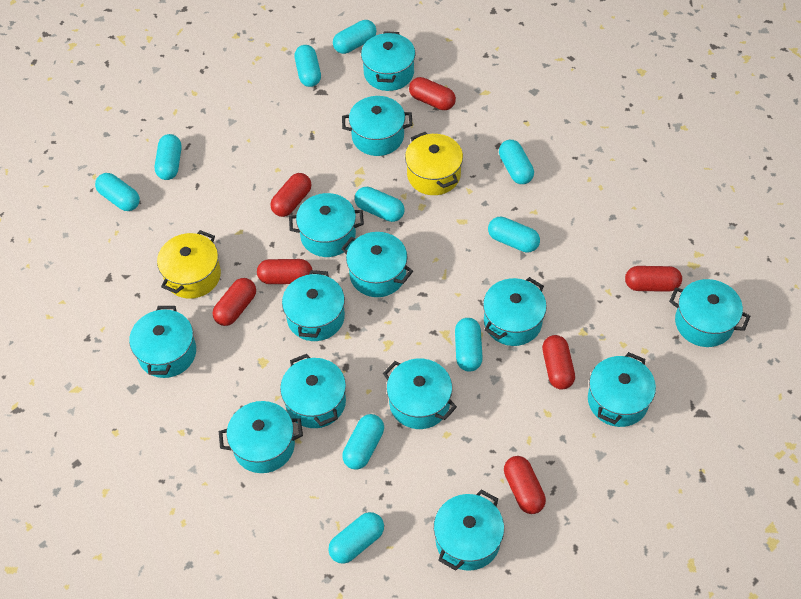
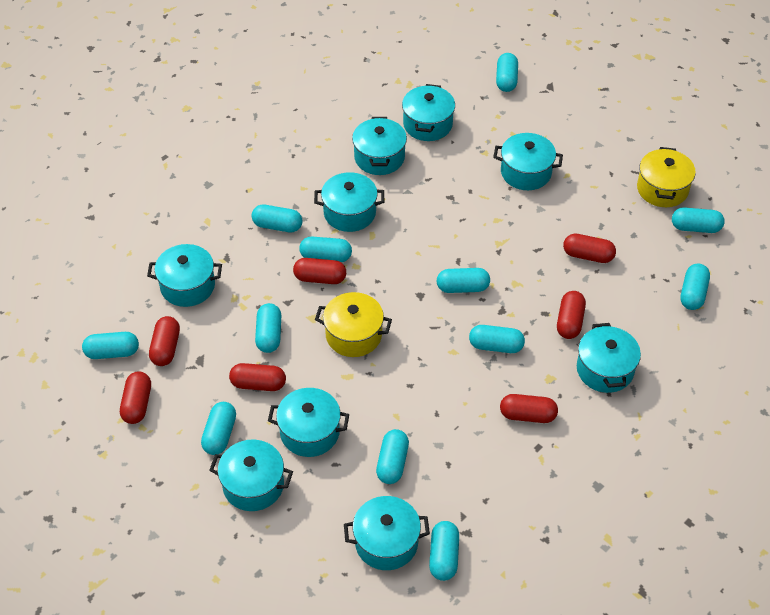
turquoise capsule: 10 -> 12
turquoise pot: 13 -> 9

